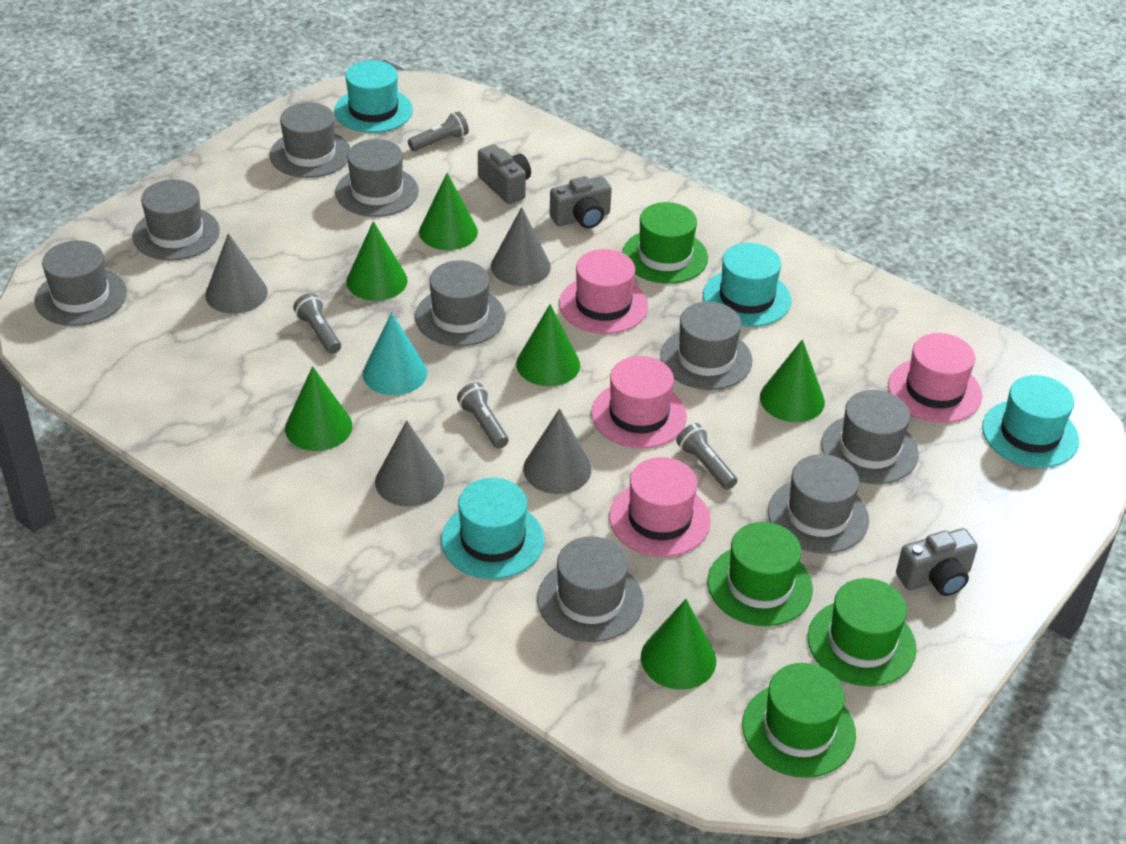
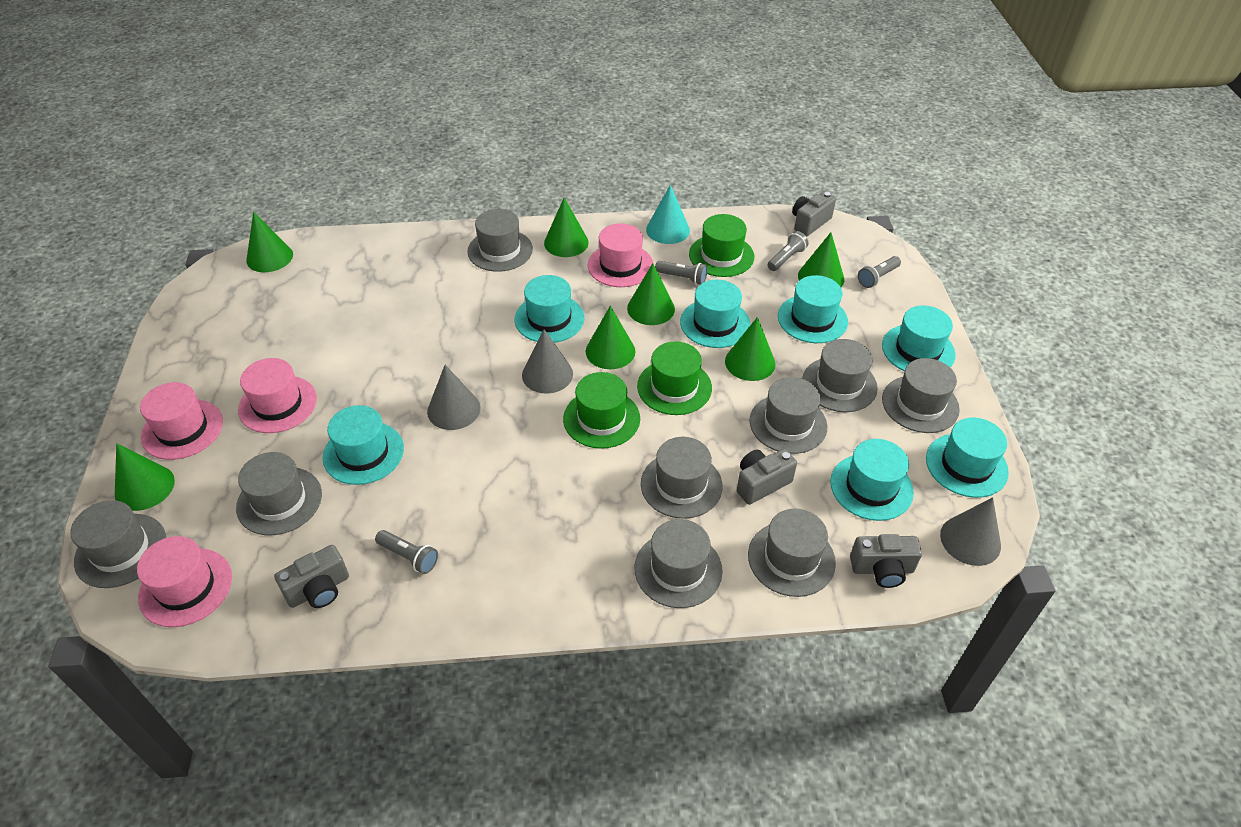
green cone: 6 -> 7
green hat: 4 -> 3
grey camera: 3 -> 4
grey cone: 4 -> 3
turquoise hat: 4 -> 7

